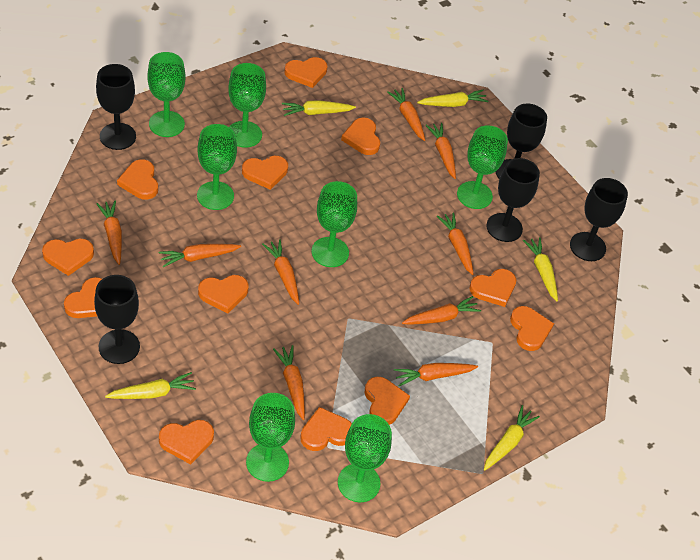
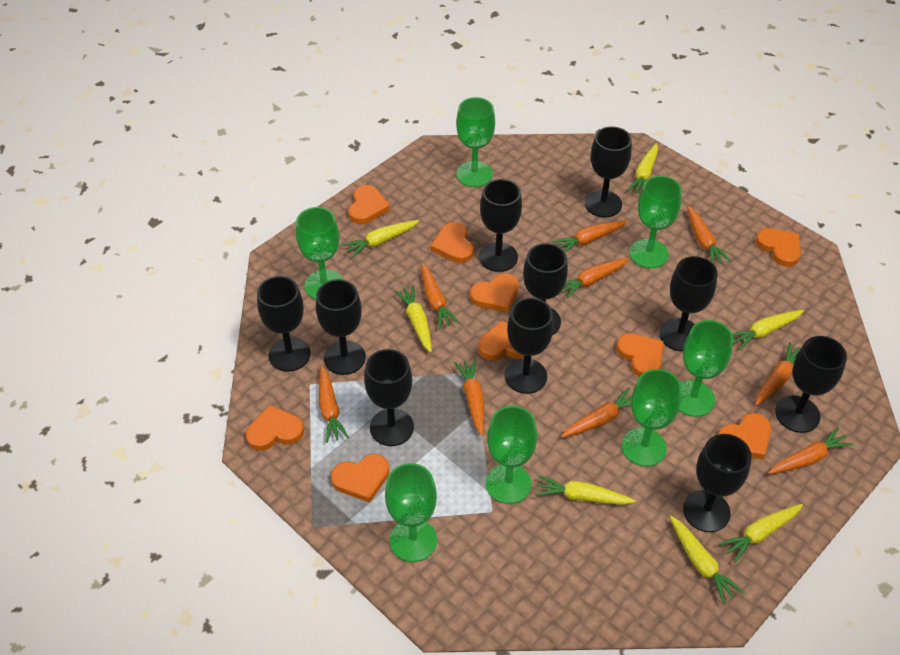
black goblet: 5 -> 10
orange heart: 12 -> 9
yellow carrot: 5 -> 7

